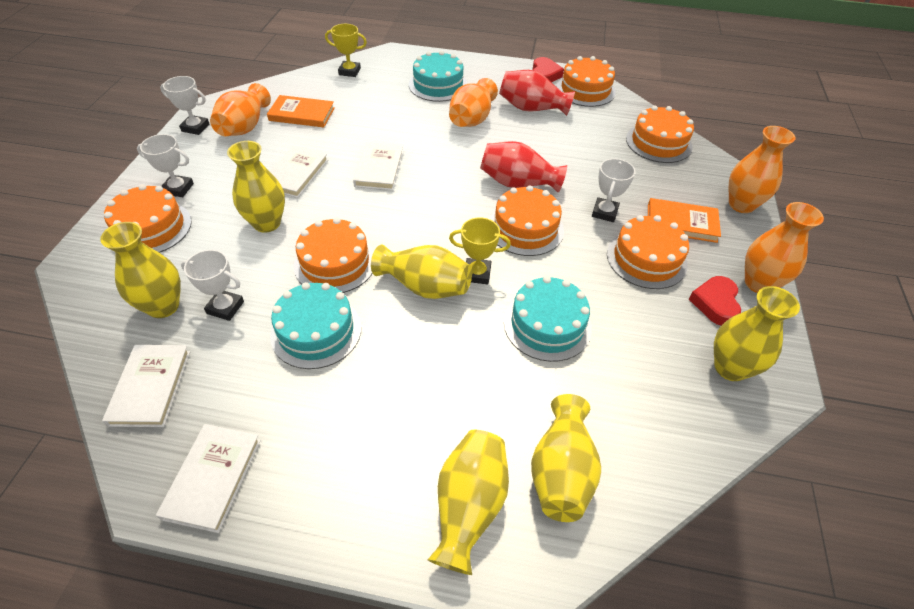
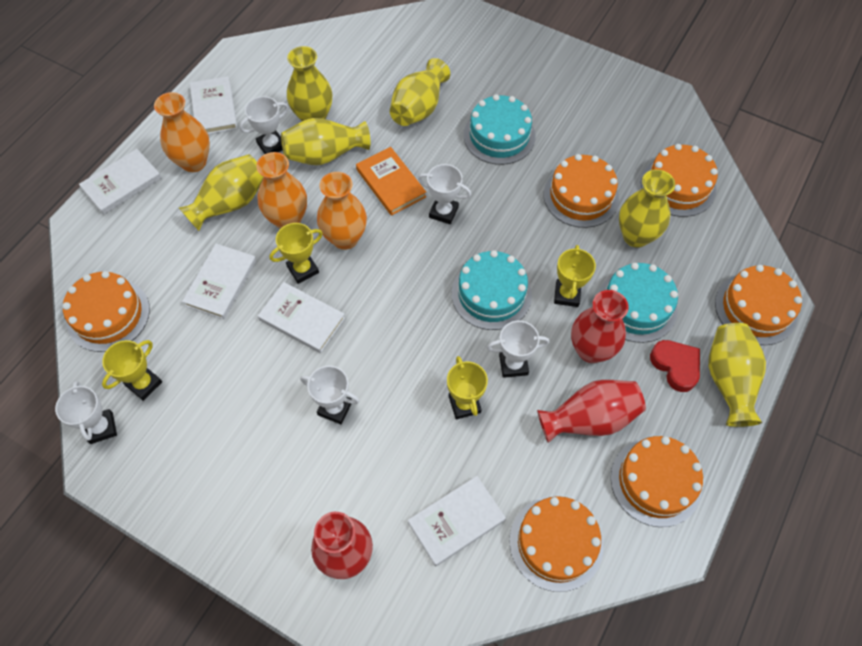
orange book: 2 -> 1
orange vase: 4 -> 3
red heart: 2 -> 1
red vase: 2 -> 3
white book: 4 -> 5
white trophy: 4 -> 5
yellow trophy: 2 -> 4

